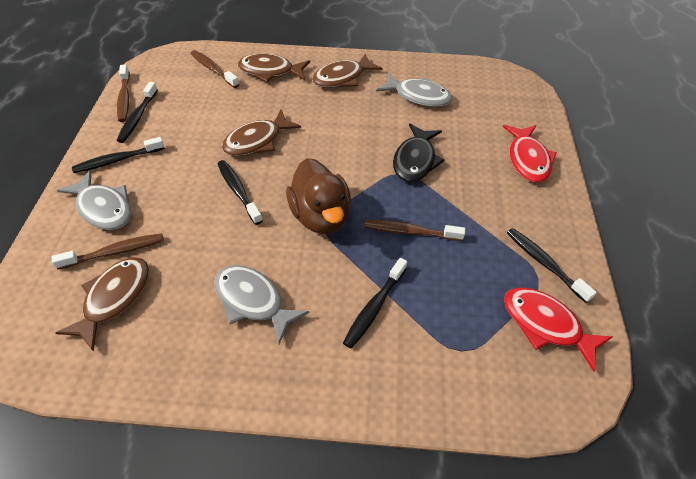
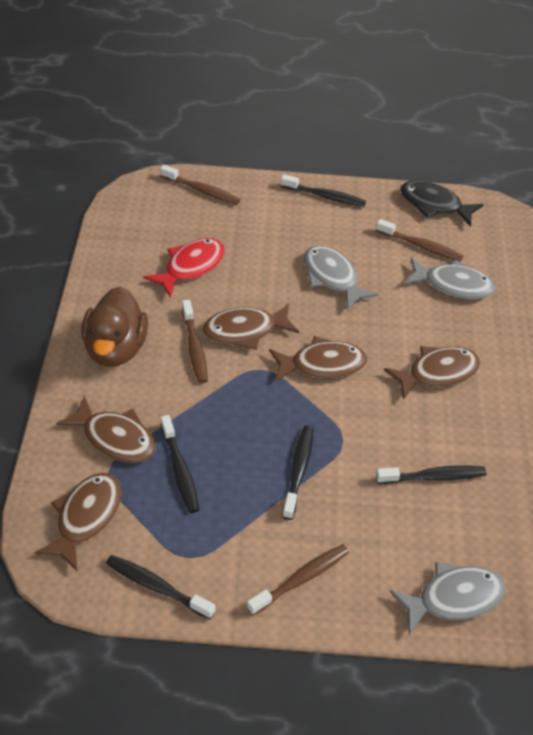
brown fish: 4 -> 5
red fish: 2 -> 1

